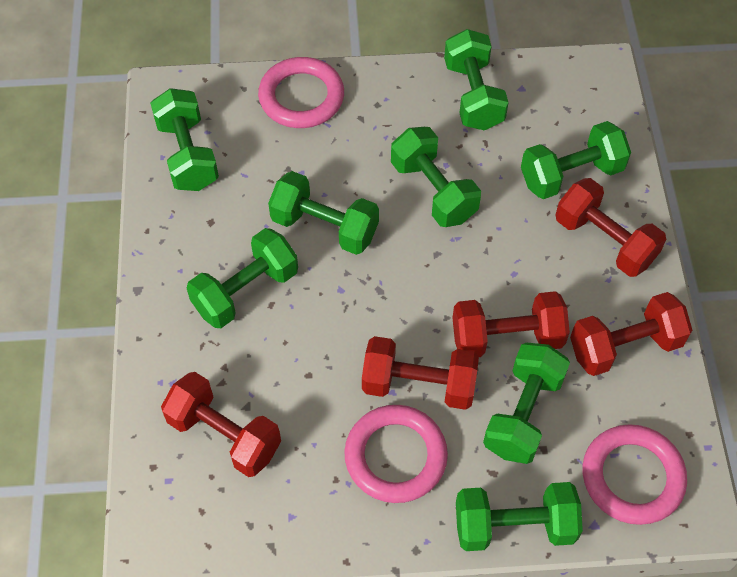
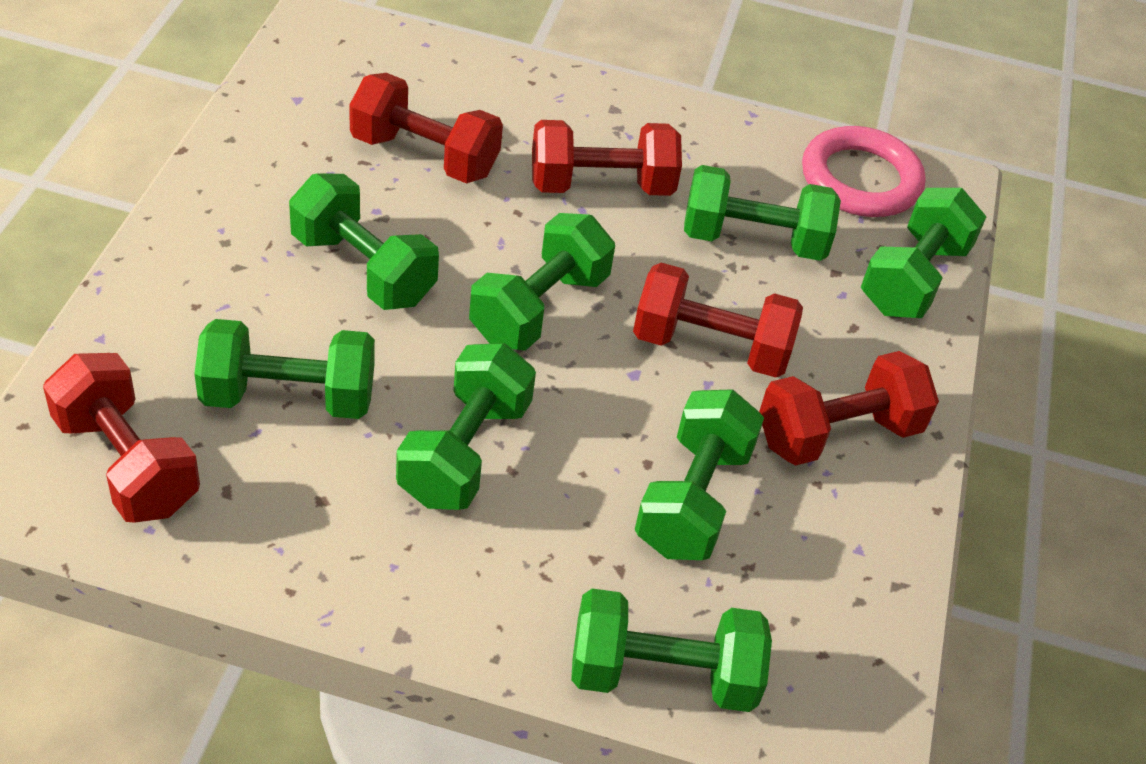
pink ring: 3 -> 1

